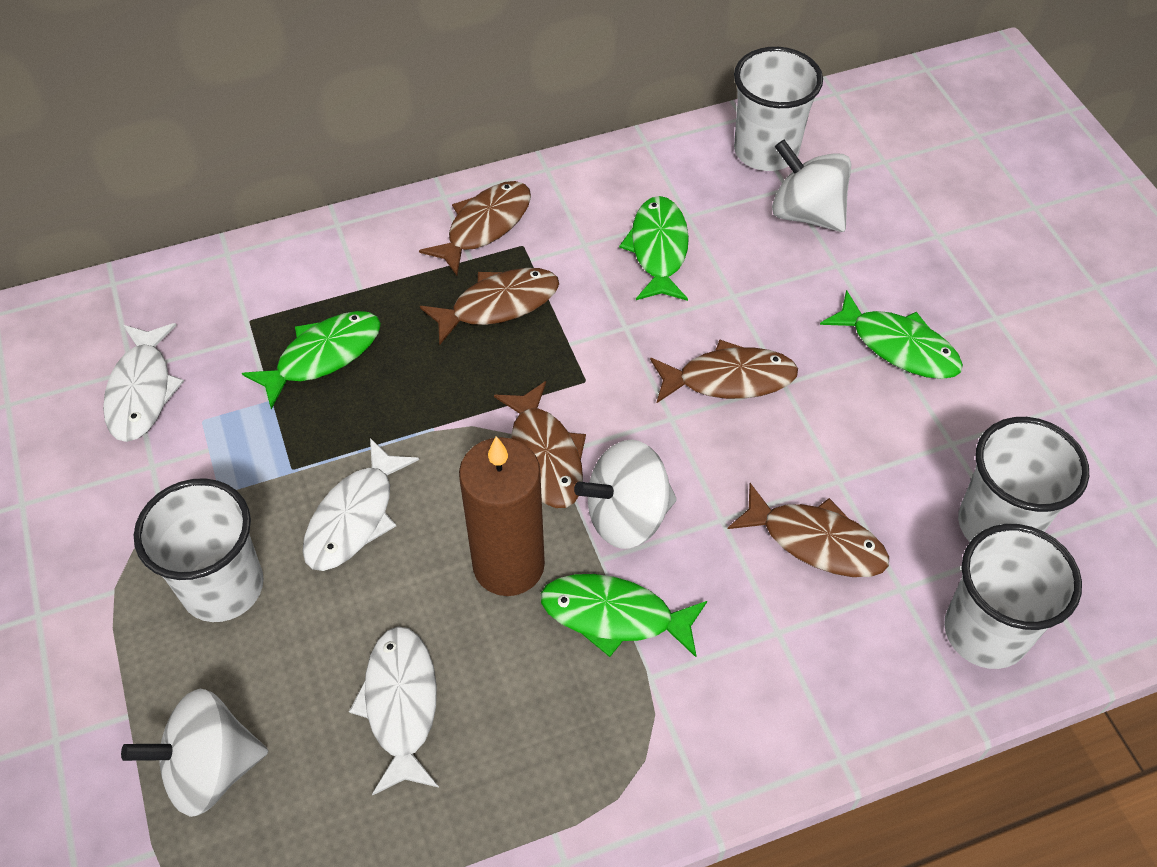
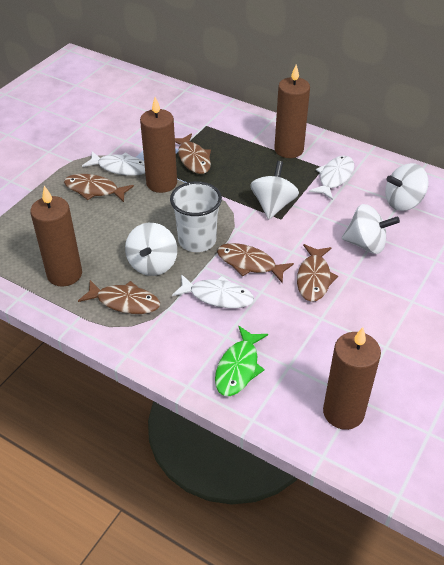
brown candle: 1 -> 4
green fish: 4 -> 1
white cup: 4 -> 1
white spinning top: 3 -> 4

